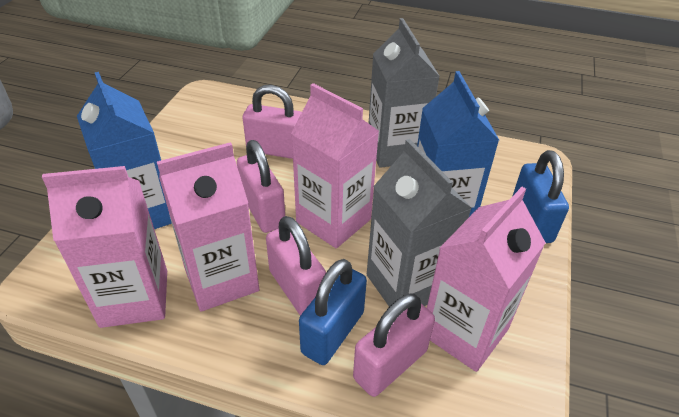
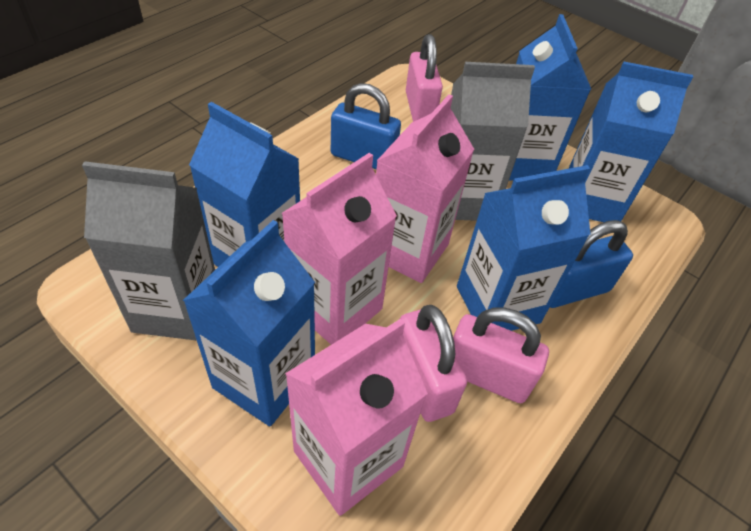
blue carton: 2 -> 5
pink carton: 4 -> 3
pink padlock: 4 -> 3

